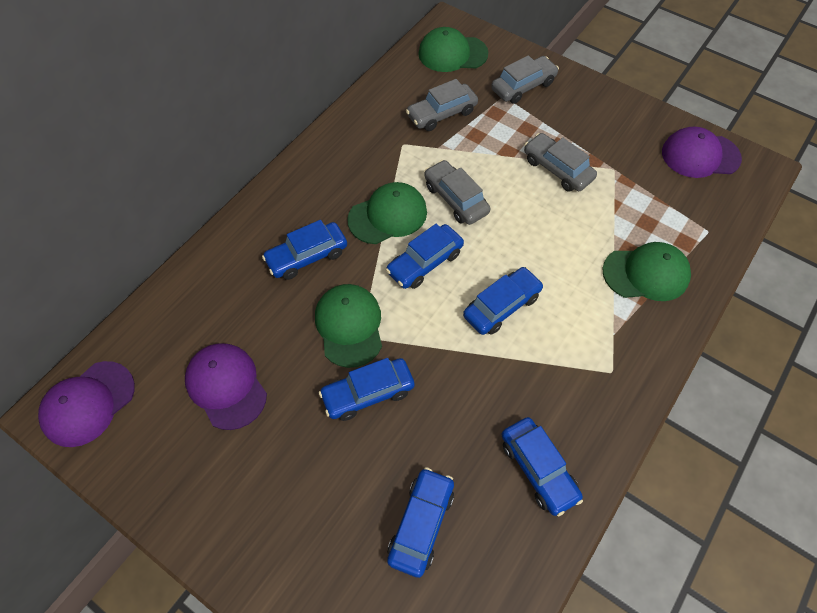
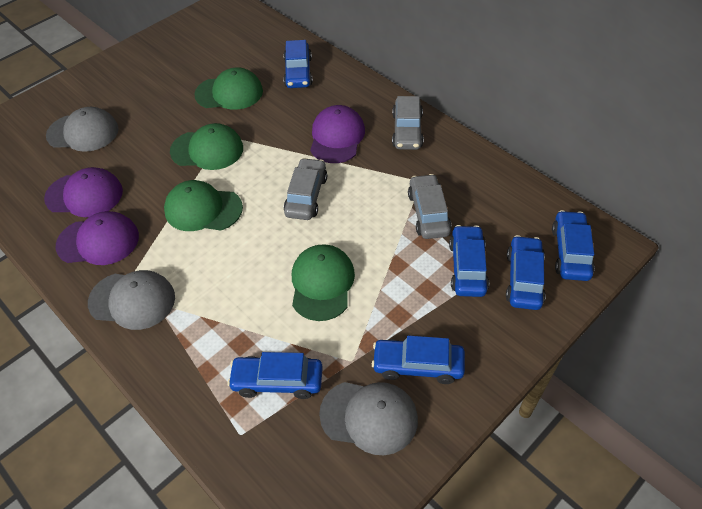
grey cap: 0 -> 3
grey car: 4 -> 3

